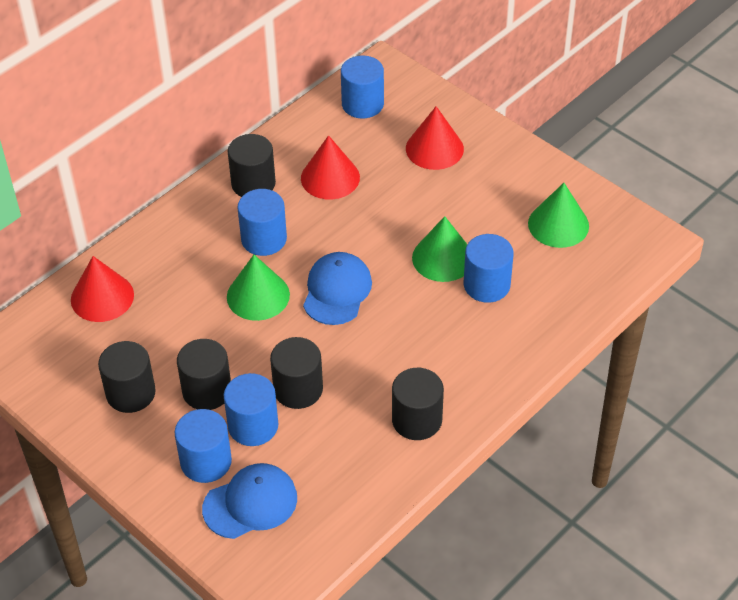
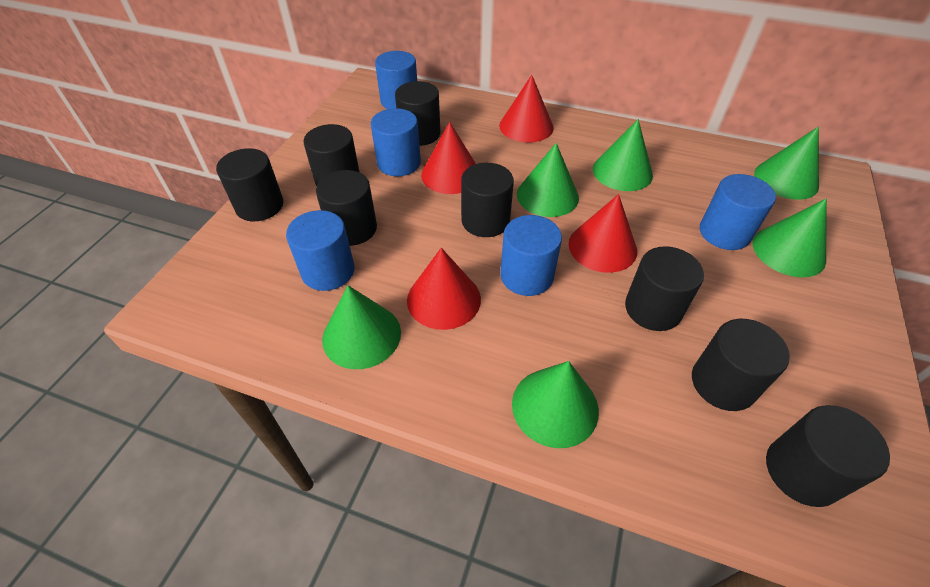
black cylinder: 5 -> 8
blue cap: 2 -> 0
green cone: 3 -> 6
red cone: 3 -> 4

